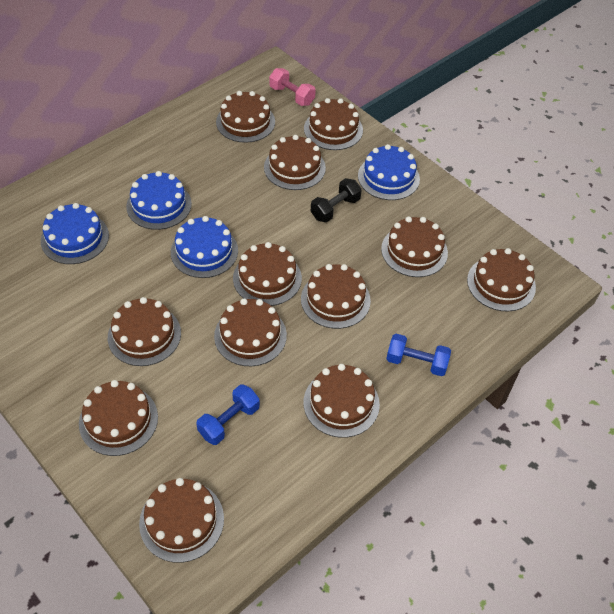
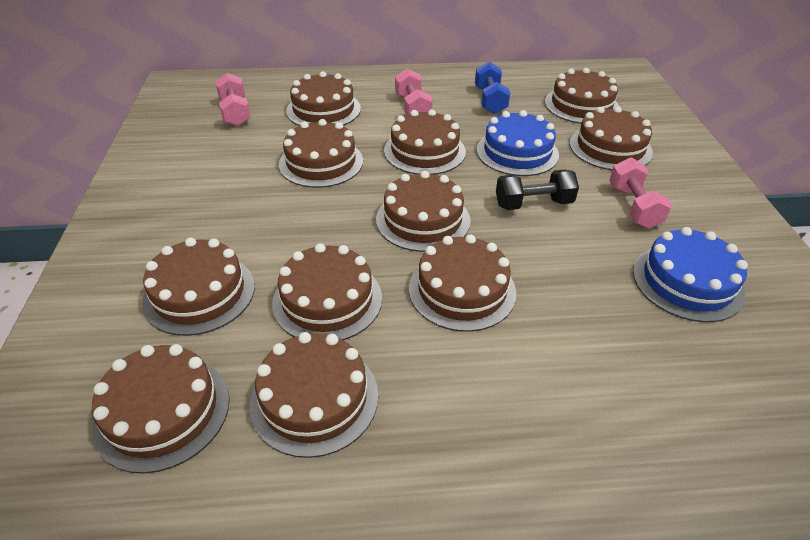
blue cake: 4 -> 2
blue dumbbell: 2 -> 1
brown cake: 12 -> 11
pink dumbbell: 1 -> 3

